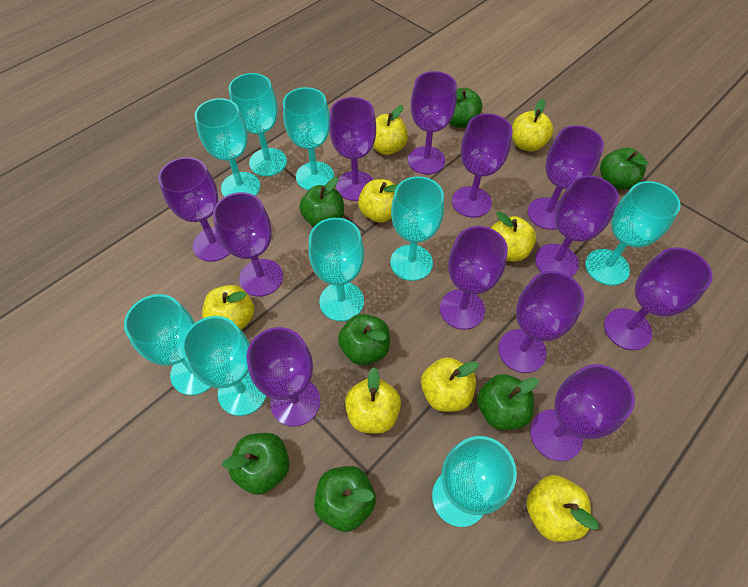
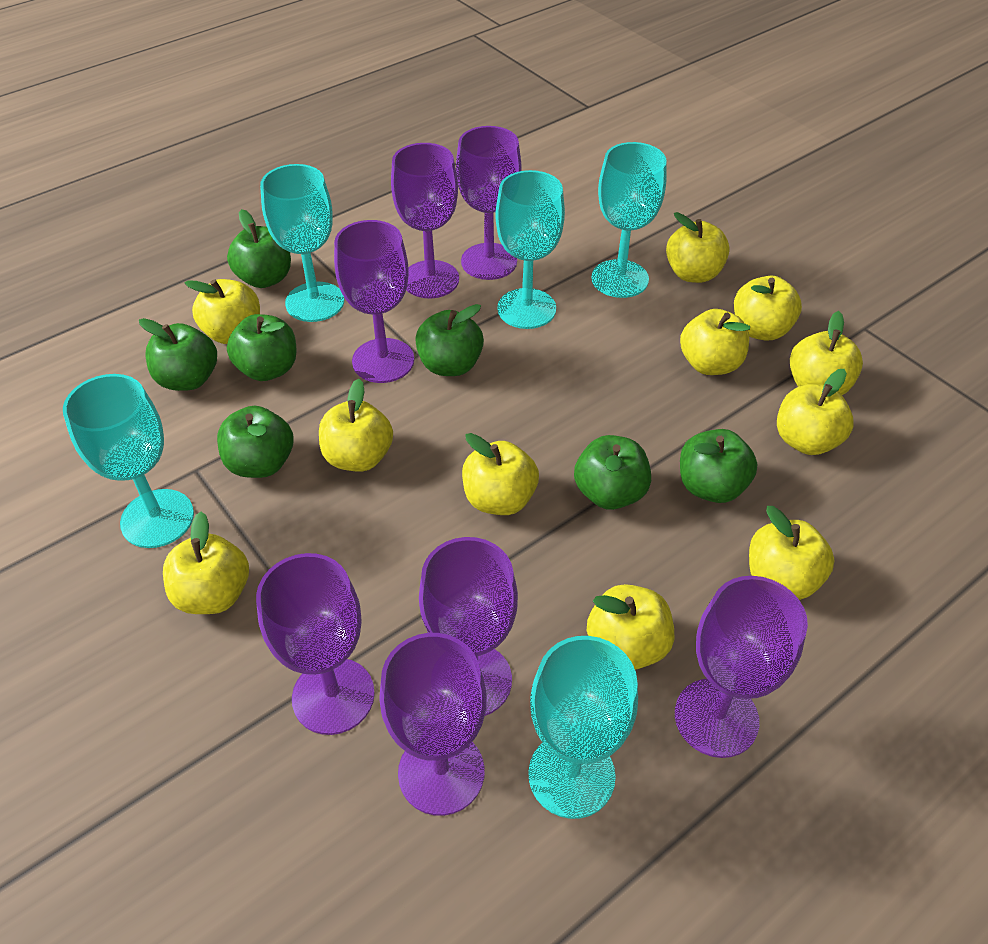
purple goblet: 12 -> 7
turquoise goblet: 9 -> 5
yellow apple: 8 -> 11

